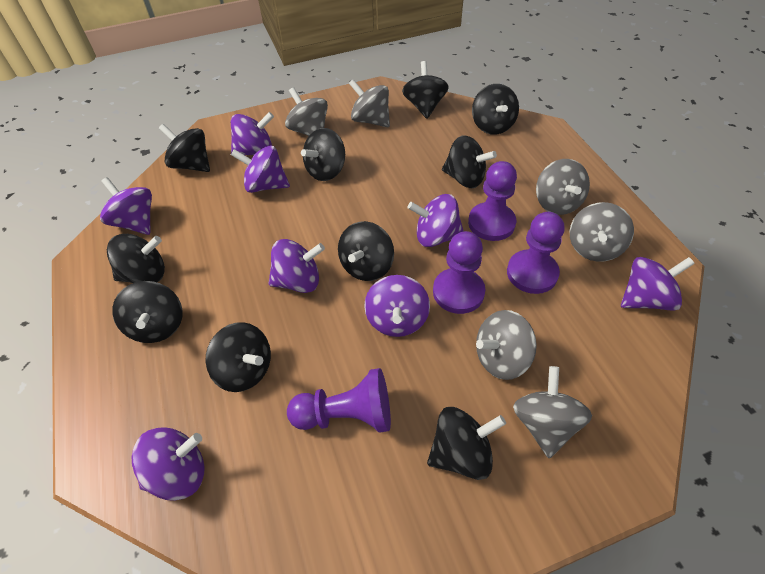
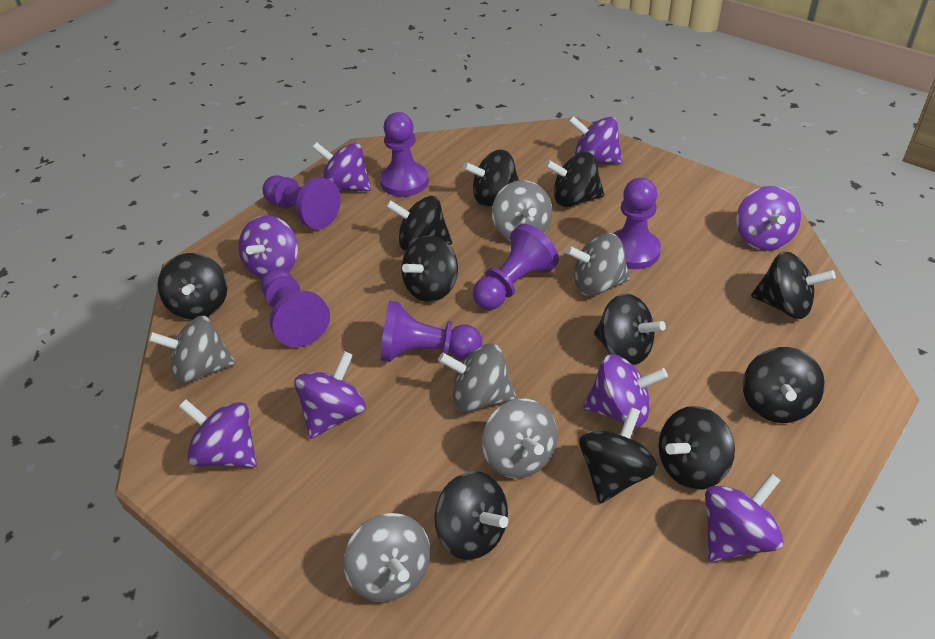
black spinning top: 10 -> 11
purple pawn: 4 -> 6

